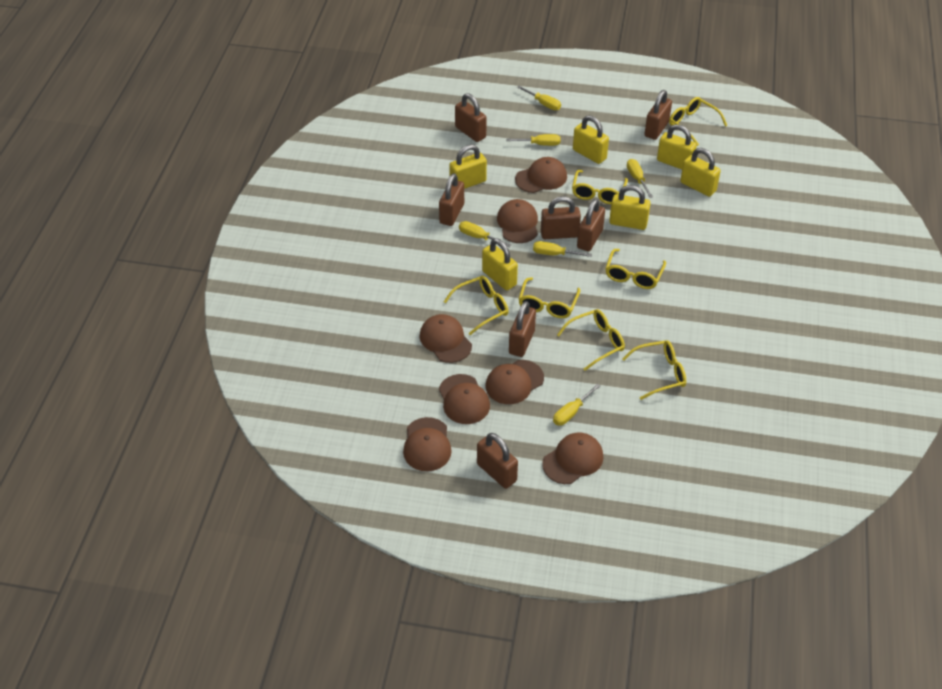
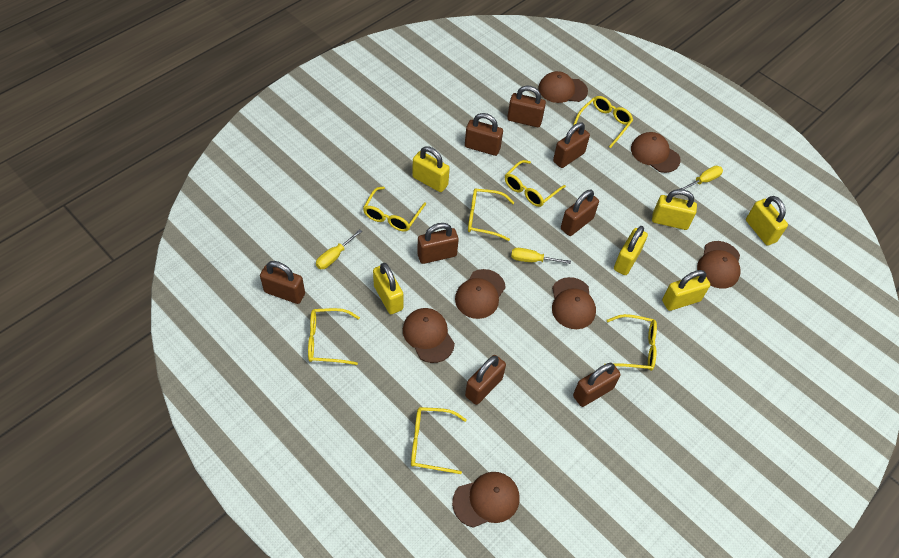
brown padlock: 7 -> 8
yellow screwdriver: 6 -> 3

